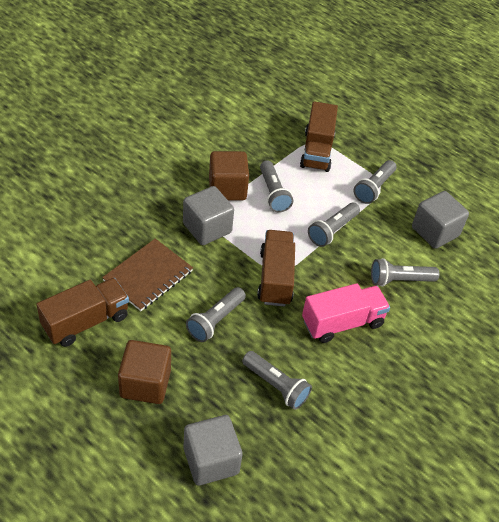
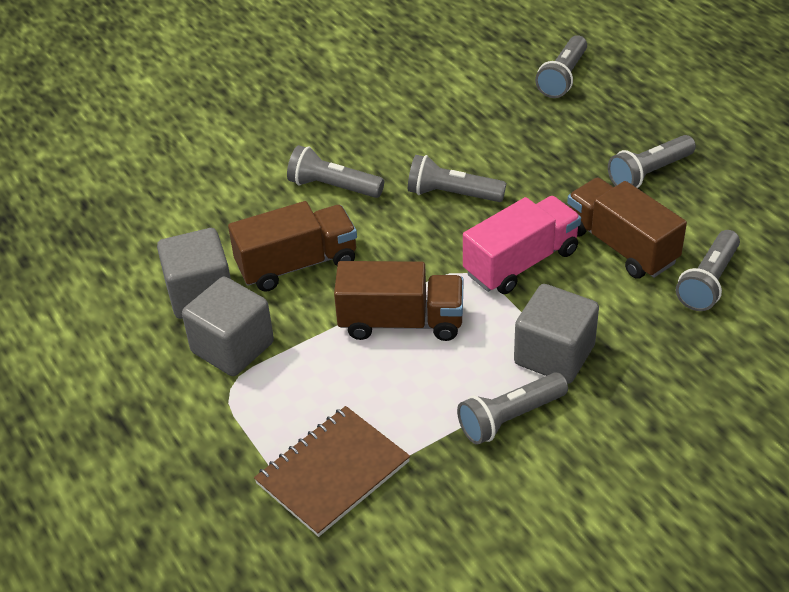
brown cube: 2 -> 0

